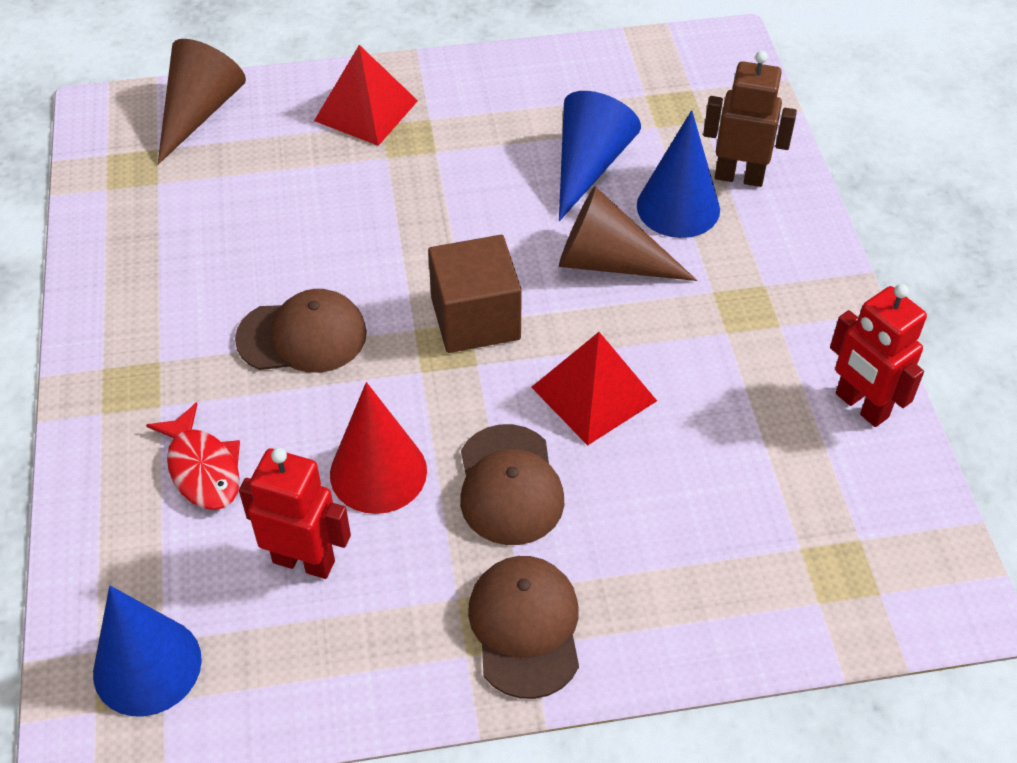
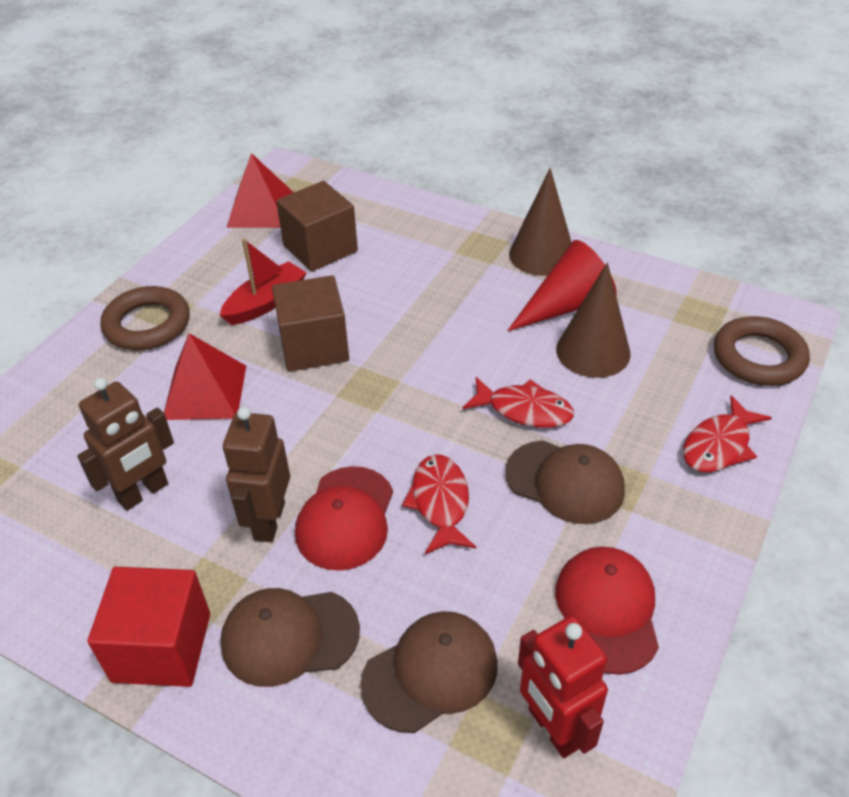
blue cone: 3 -> 0
brown cube: 1 -> 2
brown ring: 0 -> 2
brown robot: 1 -> 2
red boat: 0 -> 1
red cap: 0 -> 2
red cube: 0 -> 1
red fish: 1 -> 3
red robot: 2 -> 1

